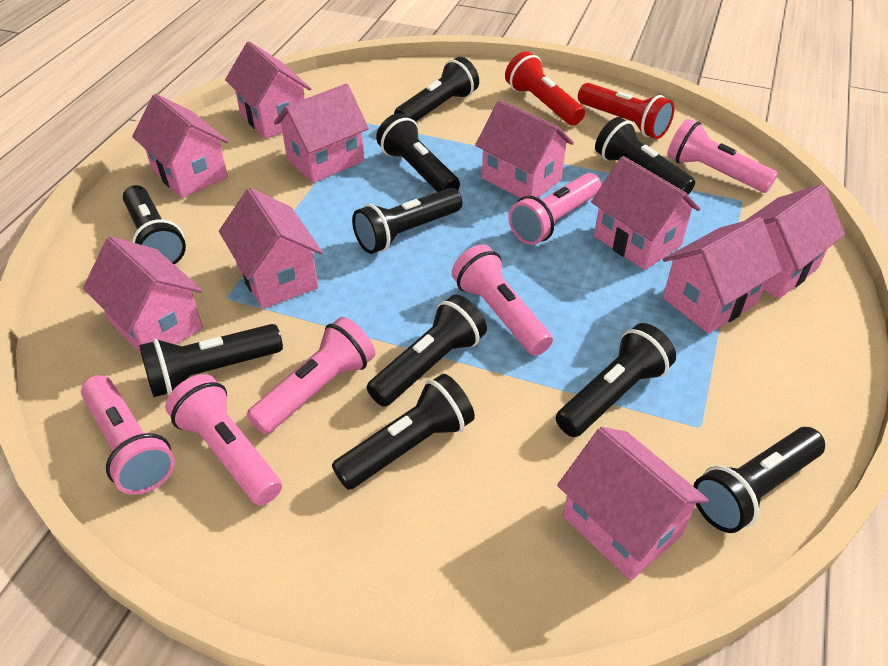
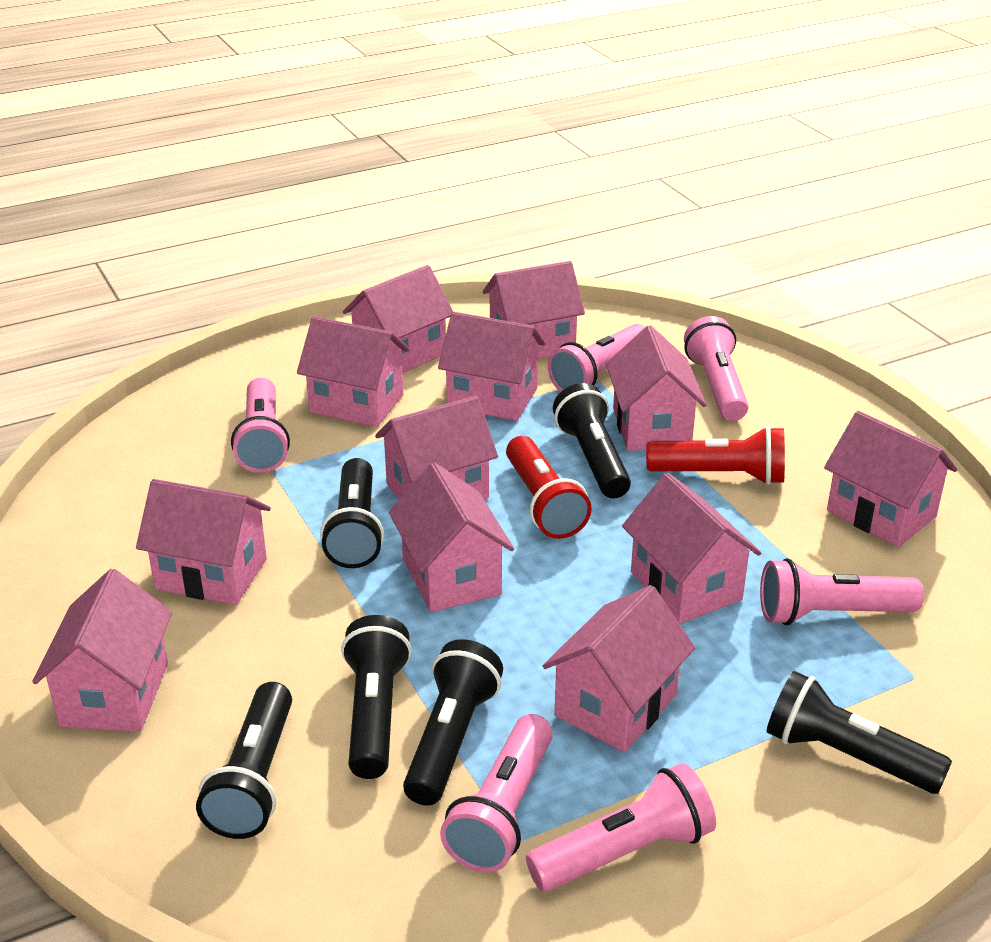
black flashlight: 10 -> 6
pink house: 10 -> 12

